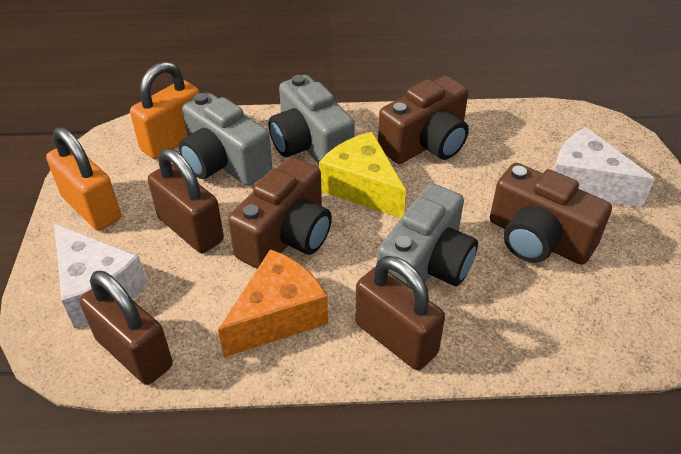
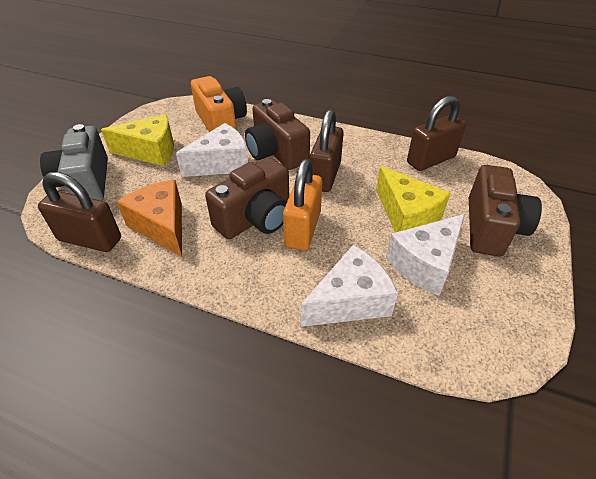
grey camera: 3 -> 1
orange camera: 0 -> 1
orange padlock: 2 -> 1
white cheese: 2 -> 3
yellow cheese: 1 -> 2

